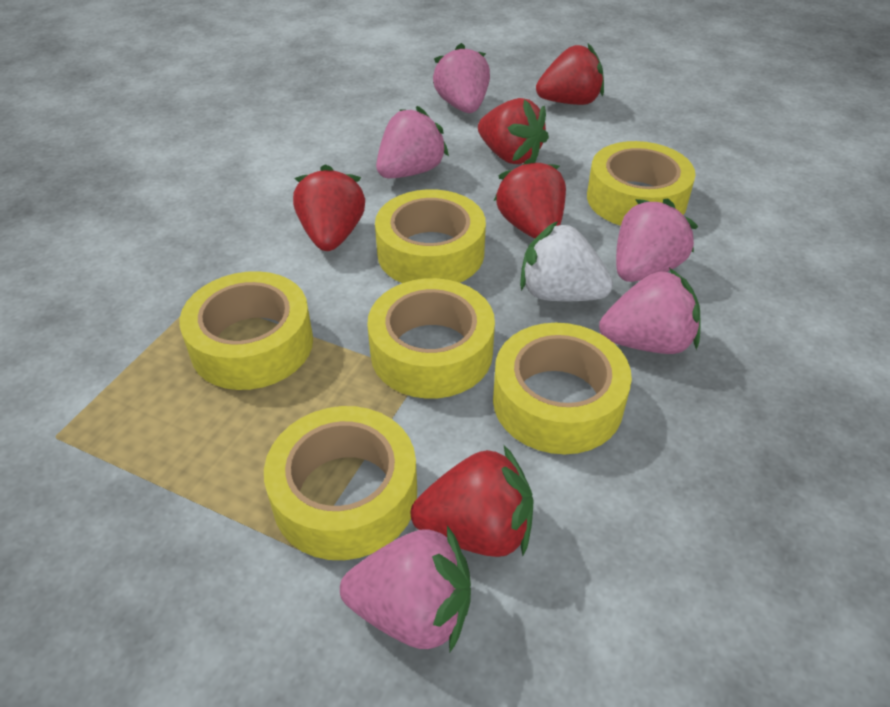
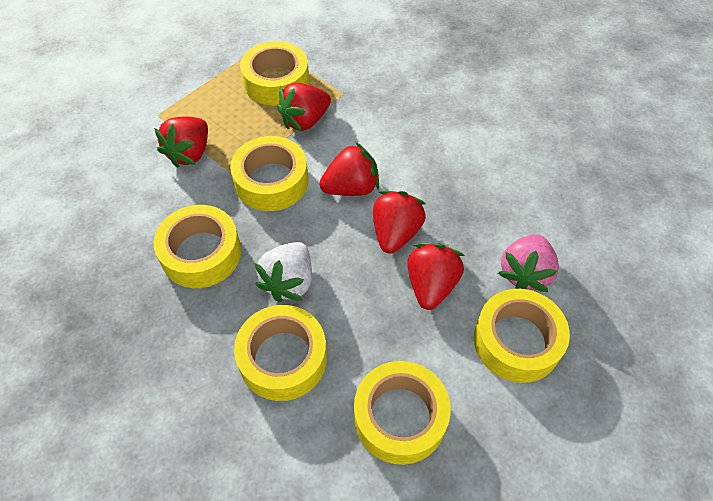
pink strawberry: 5 -> 1

